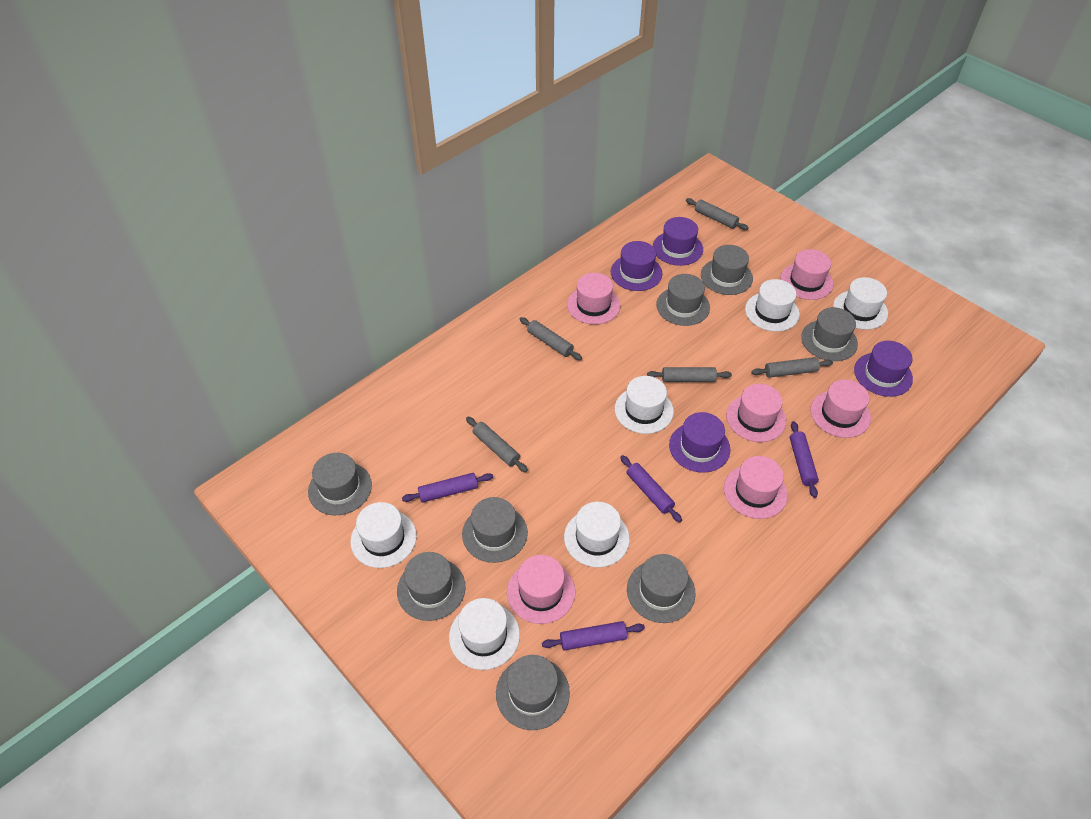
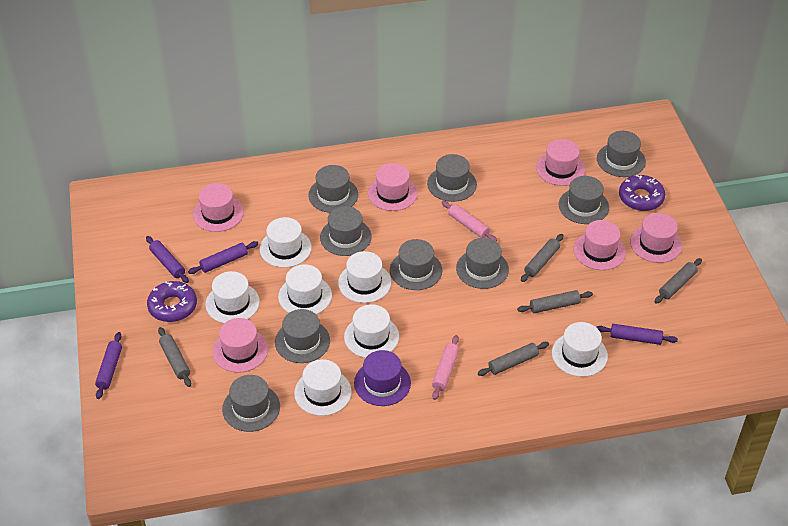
grey hat: 8 -> 9
pink rolling pin: 0 -> 2
purple donut: 0 -> 2
purple hat: 4 -> 1
white hat: 6 -> 7

